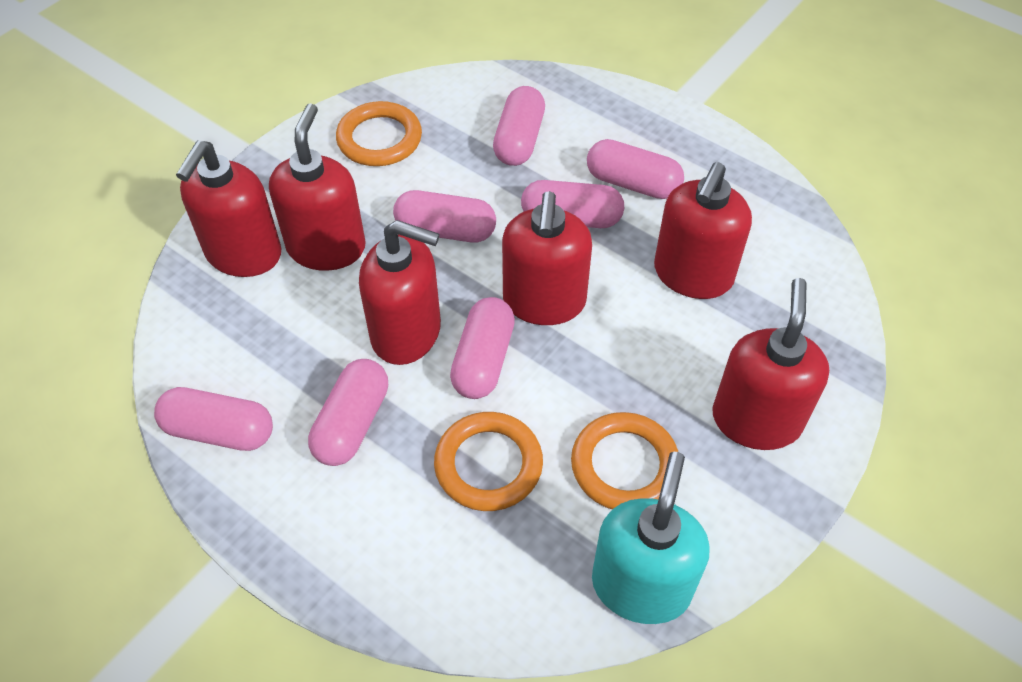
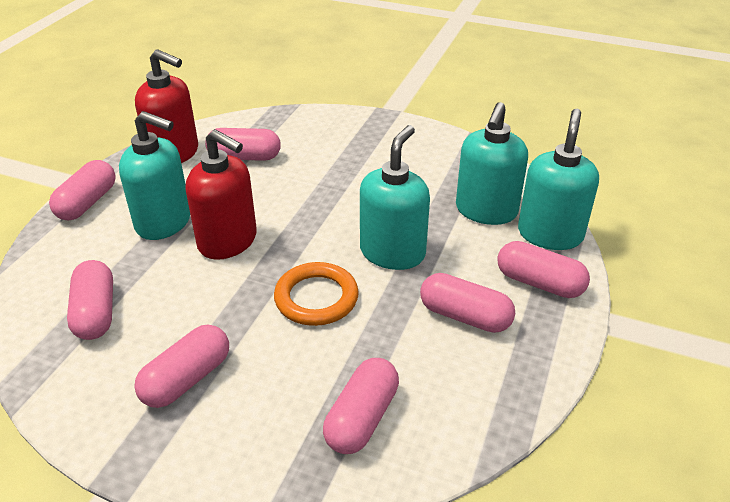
orange ring: 3 -> 1
red soap dispenser: 6 -> 2
turquoise soap dispenser: 1 -> 4

